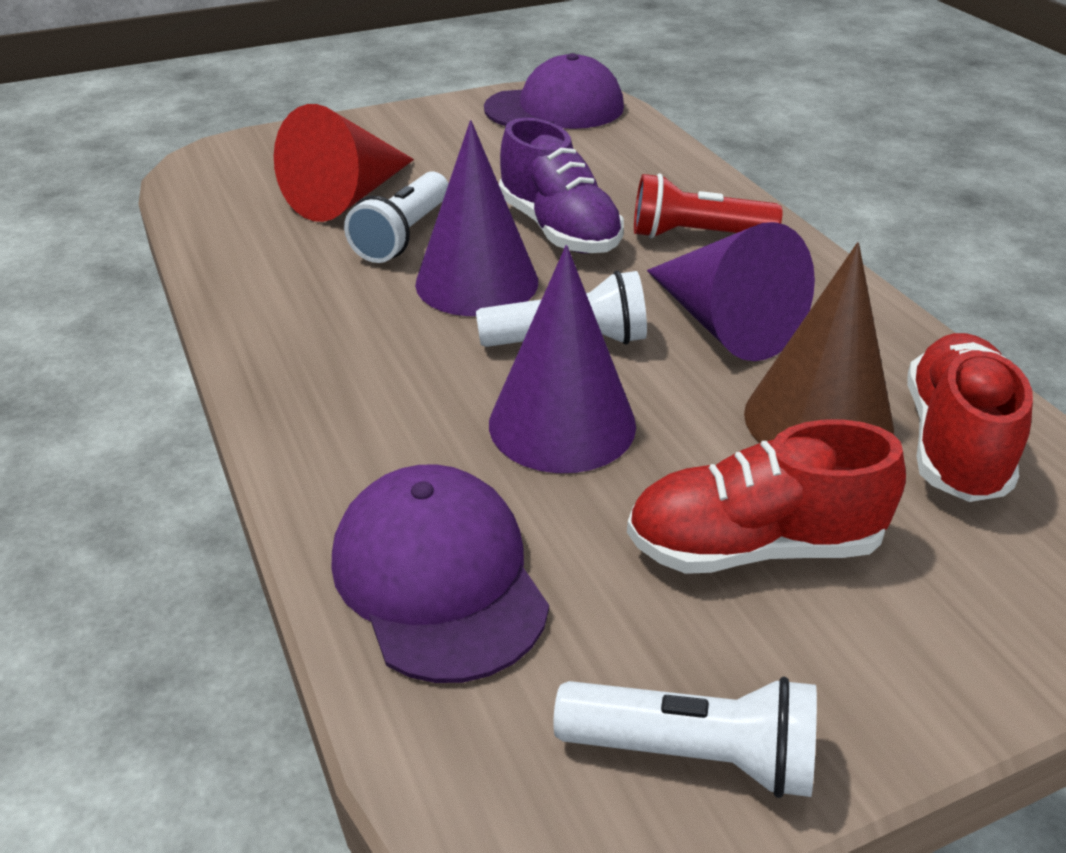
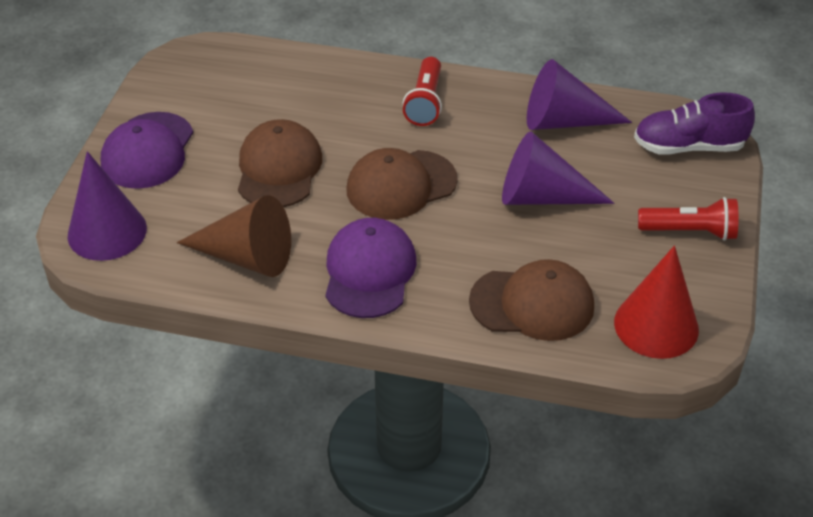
brown cap: 0 -> 3
red flashlight: 1 -> 2
red shoe: 2 -> 0
white flashlight: 3 -> 0

